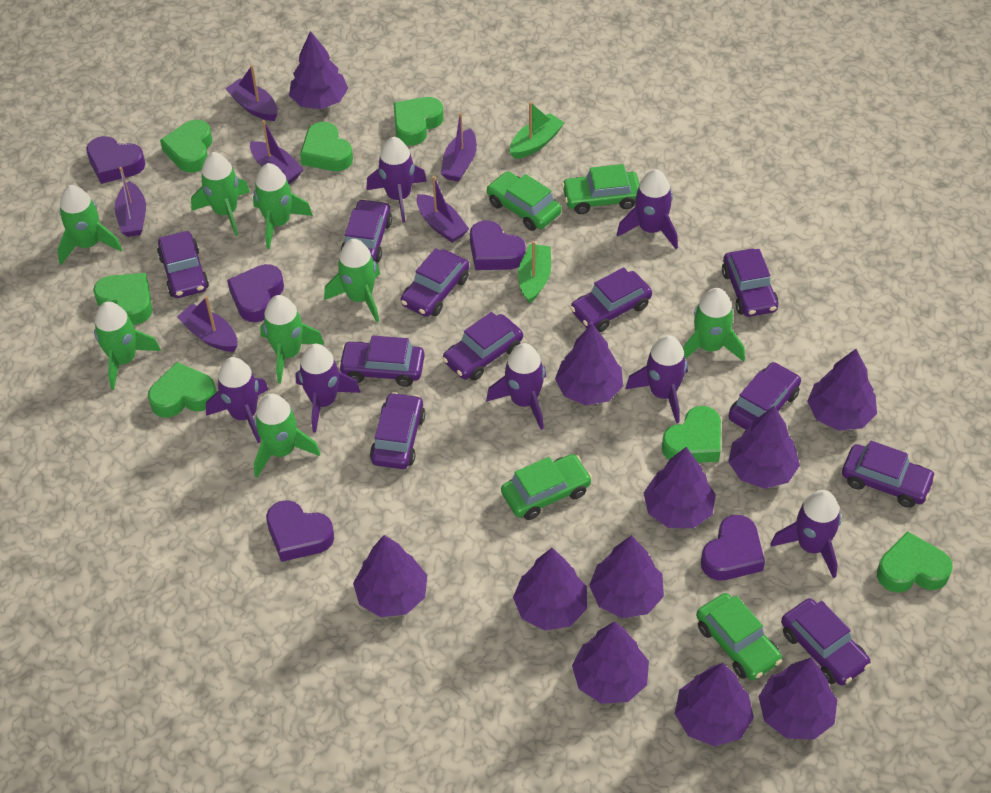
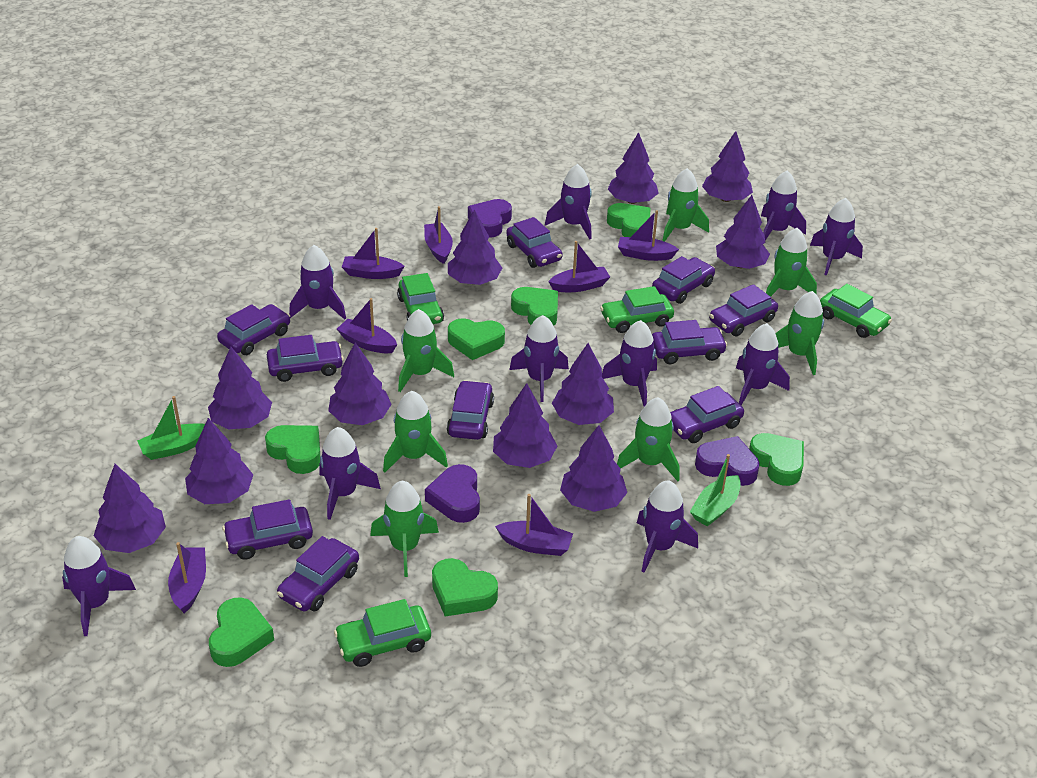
green rocket: 8 -> 7
purple boat: 6 -> 7
purple car: 11 -> 10
purple heart: 5 -> 3
purple rocket: 7 -> 10

